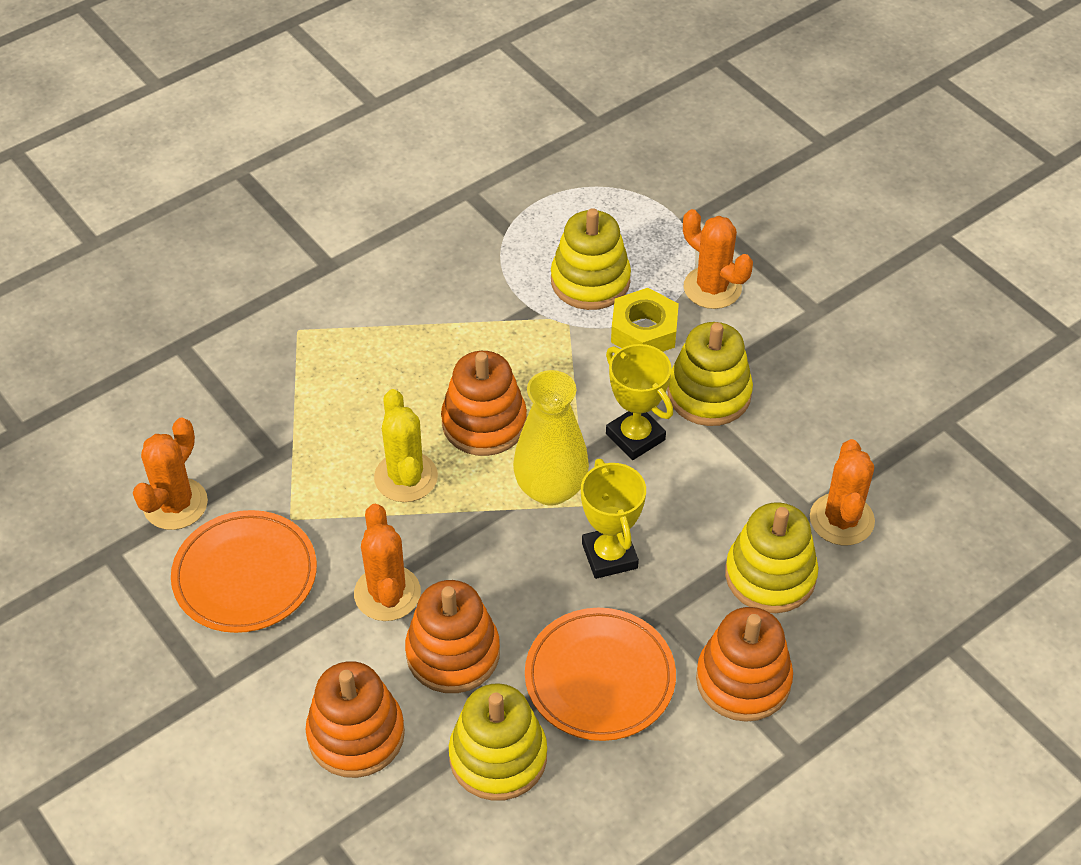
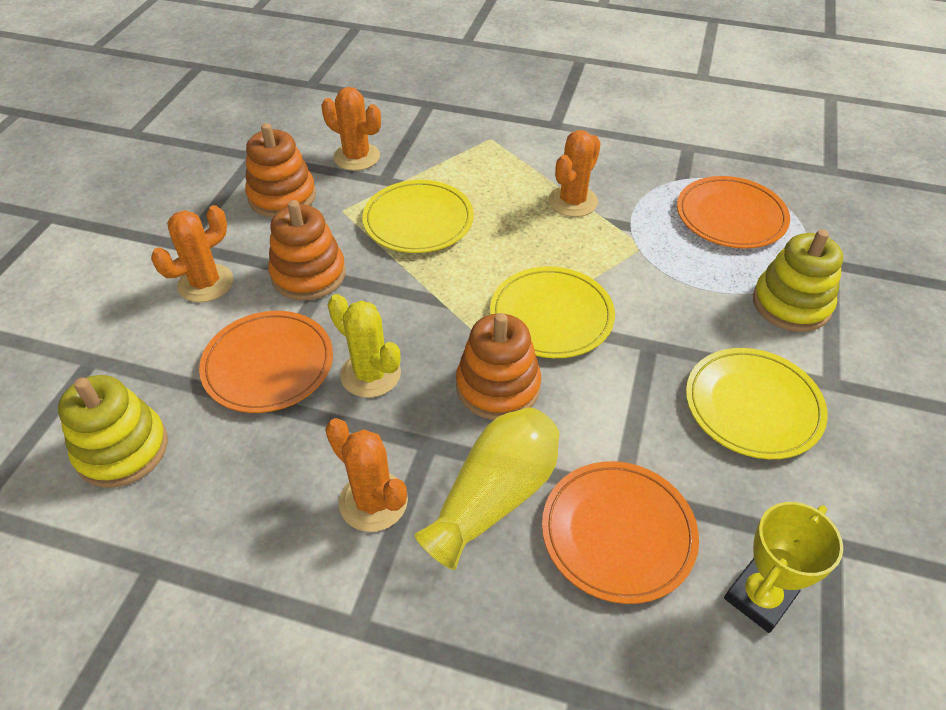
orange plate: 2 -> 3
orange stacking toy: 4 -> 3
yellow nut: 1 -> 0
yellow plate: 0 -> 3
yellow stacking toy: 4 -> 2
yellow trophy: 2 -> 1

